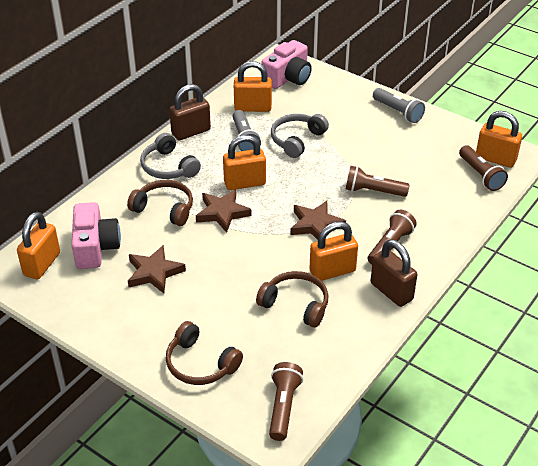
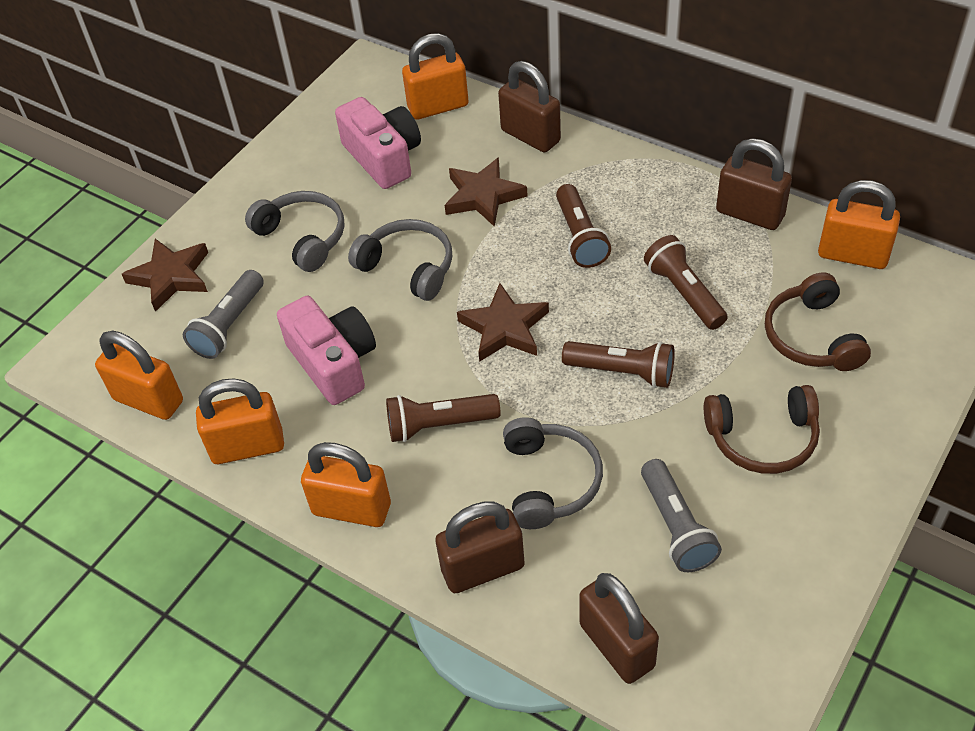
brown headphones: 3 -> 2
brown padlock: 2 -> 4
grey headphones: 2 -> 3

